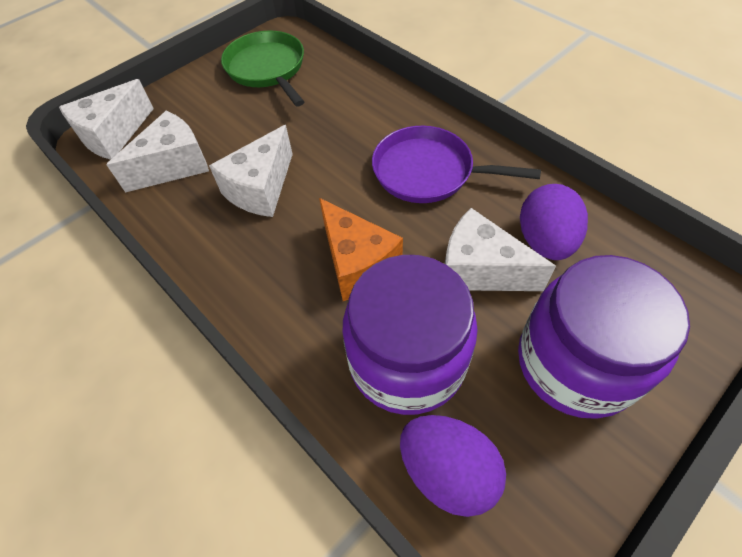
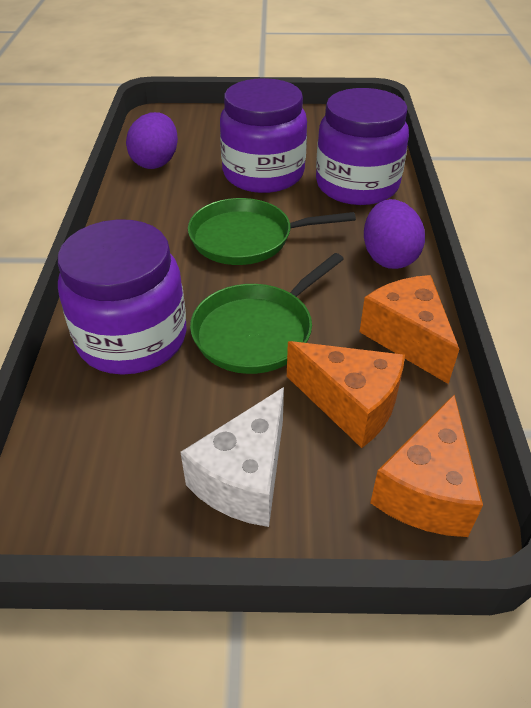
green pan: 1 -> 2
orange cheese: 1 -> 3
purple jar: 2 -> 3
purple pan: 1 -> 0
white cheese: 4 -> 1

